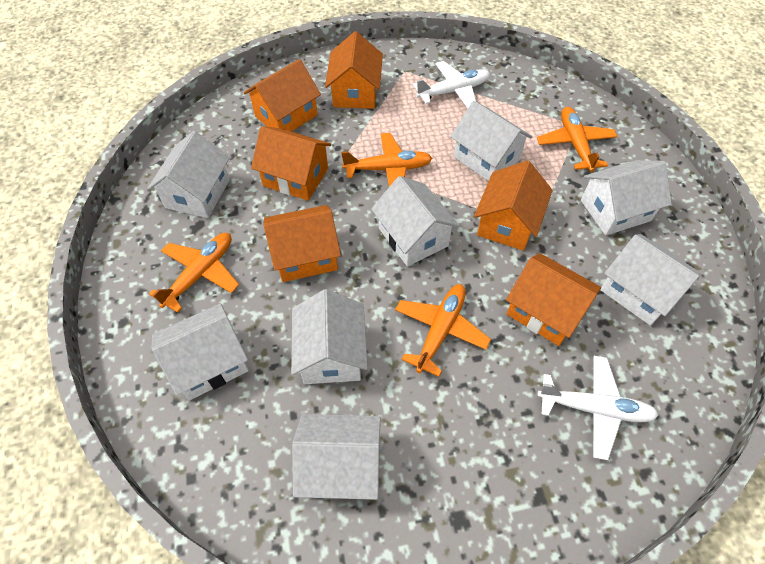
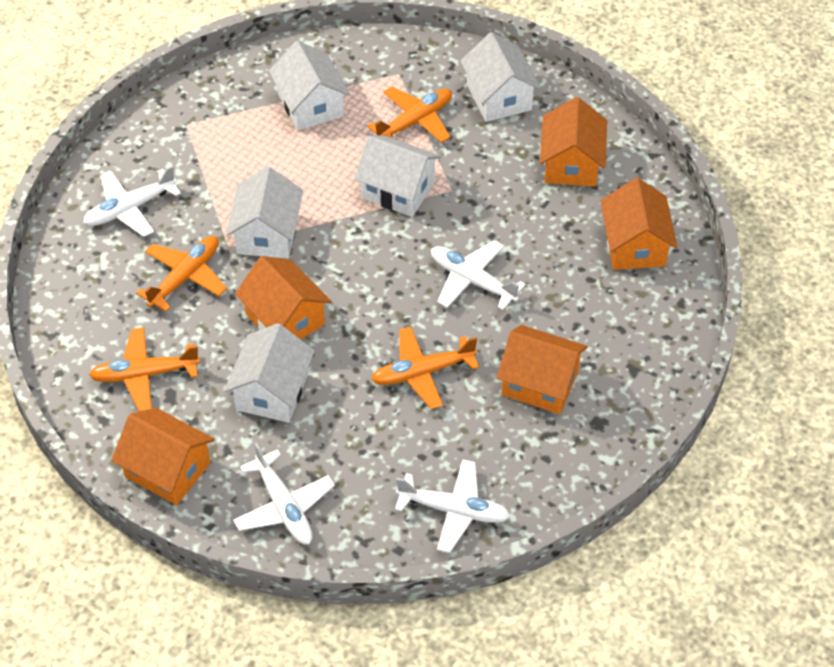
orange house: 6 -> 5
white house: 8 -> 5
white plane: 2 -> 4

